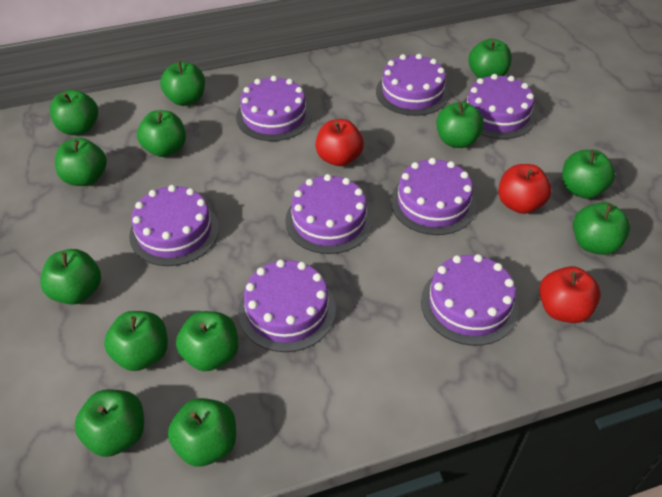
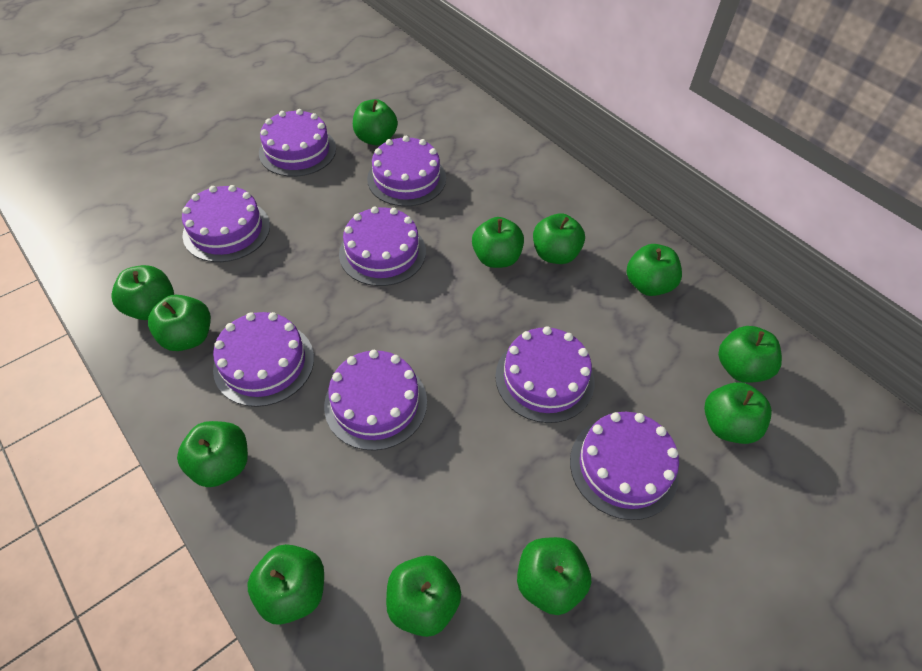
green apple: 13 -> 12
red apple: 3 -> 0

